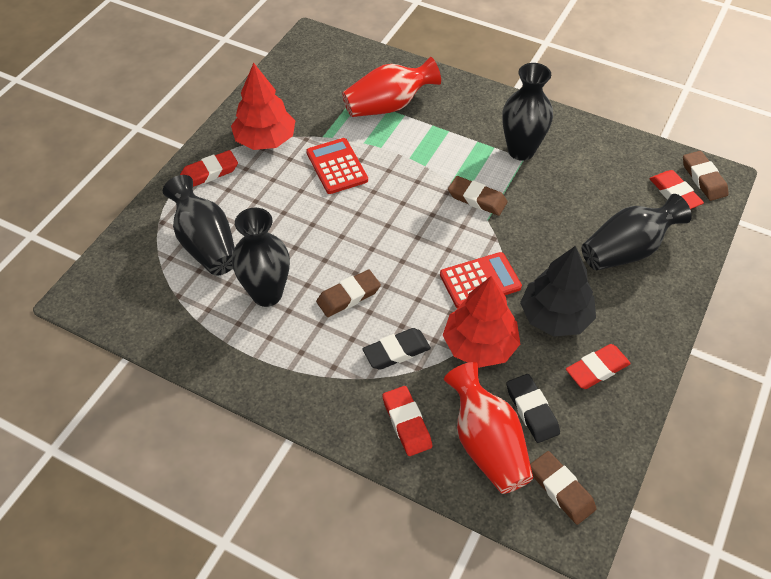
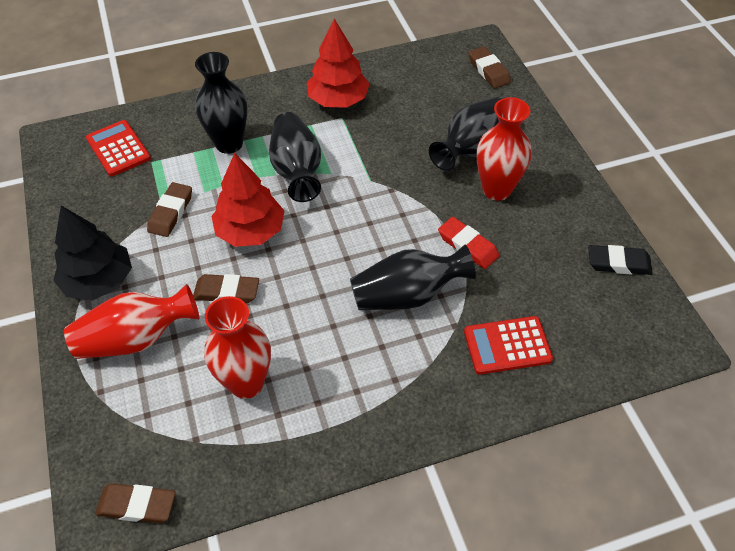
black eraser: 2 -> 1
red eraser: 4 -> 1
red vase: 2 -> 3

